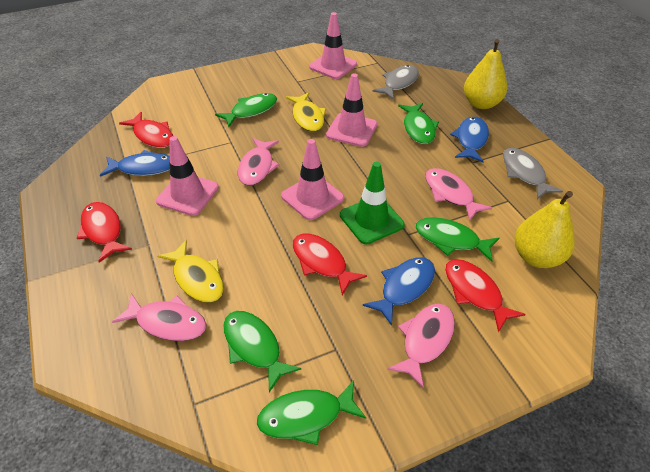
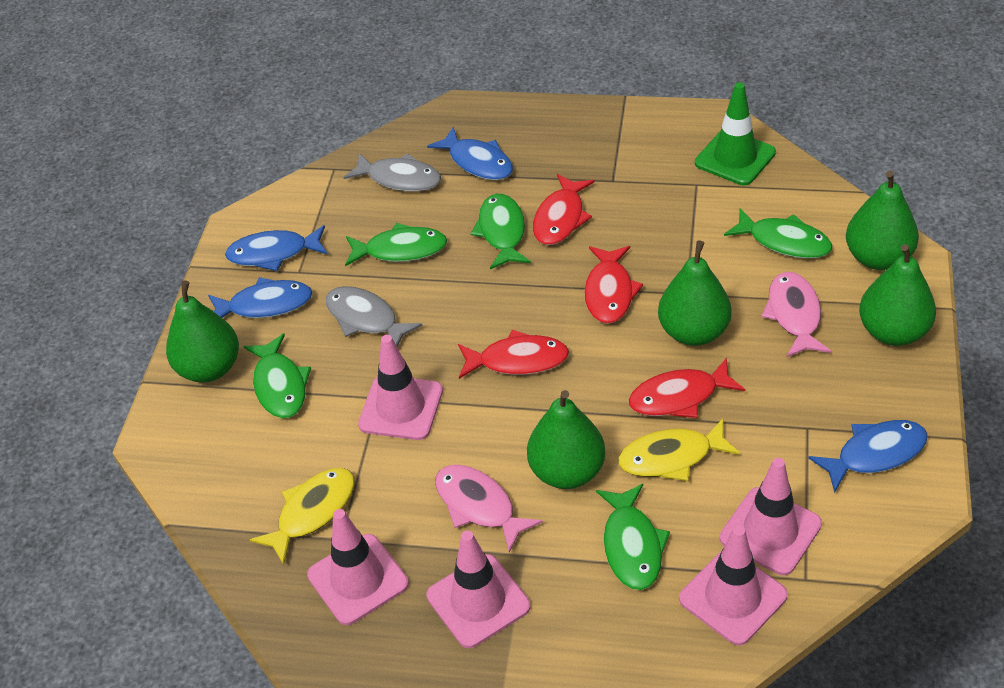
blue fish: 3 -> 4
green pear: 0 -> 5
pink fish: 4 -> 2
pink traffic cone: 4 -> 5
yellow pear: 2 -> 0

